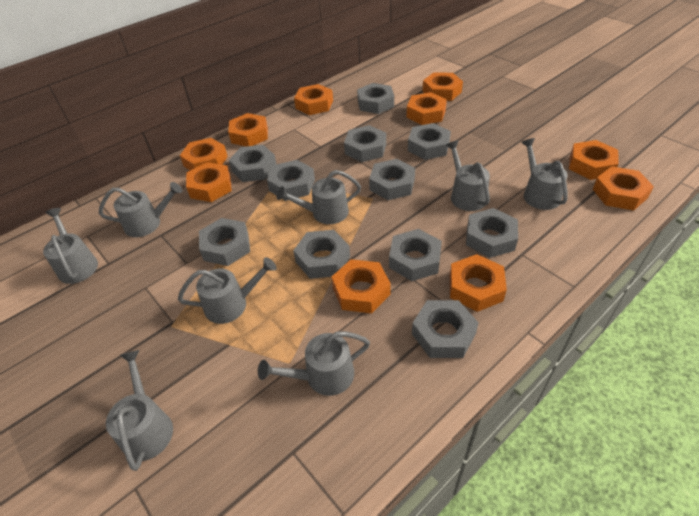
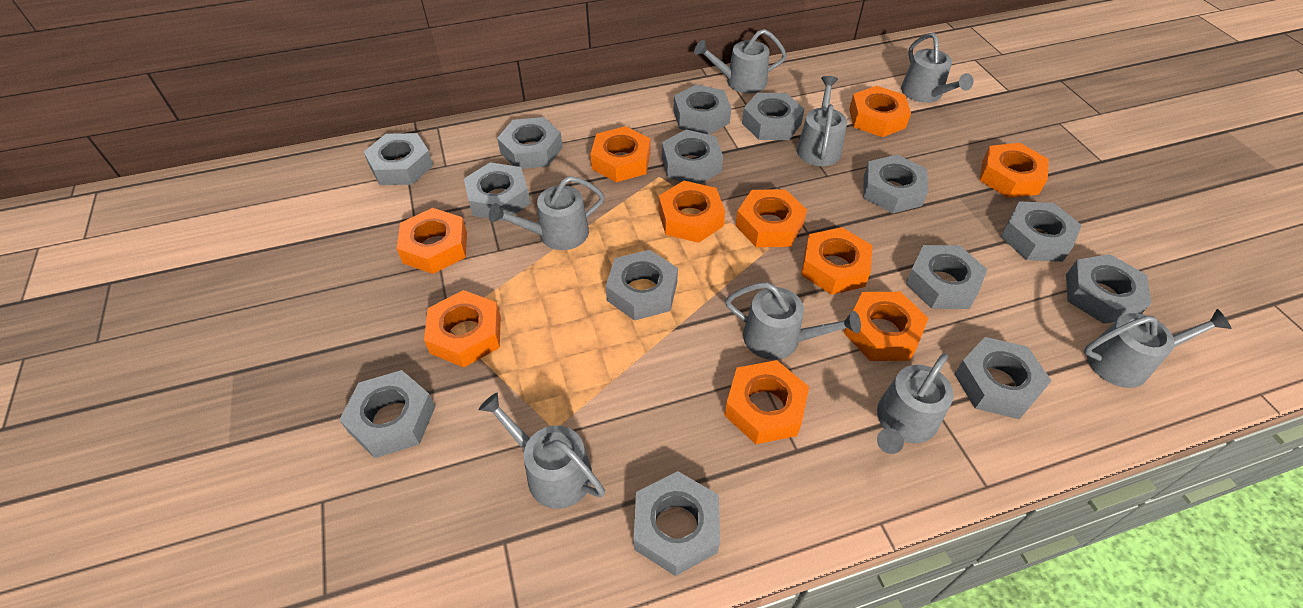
grey nut: 11 -> 14

